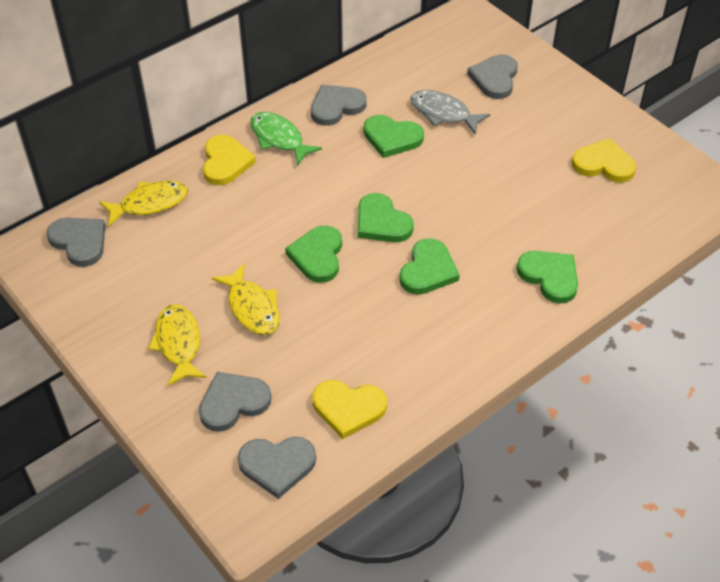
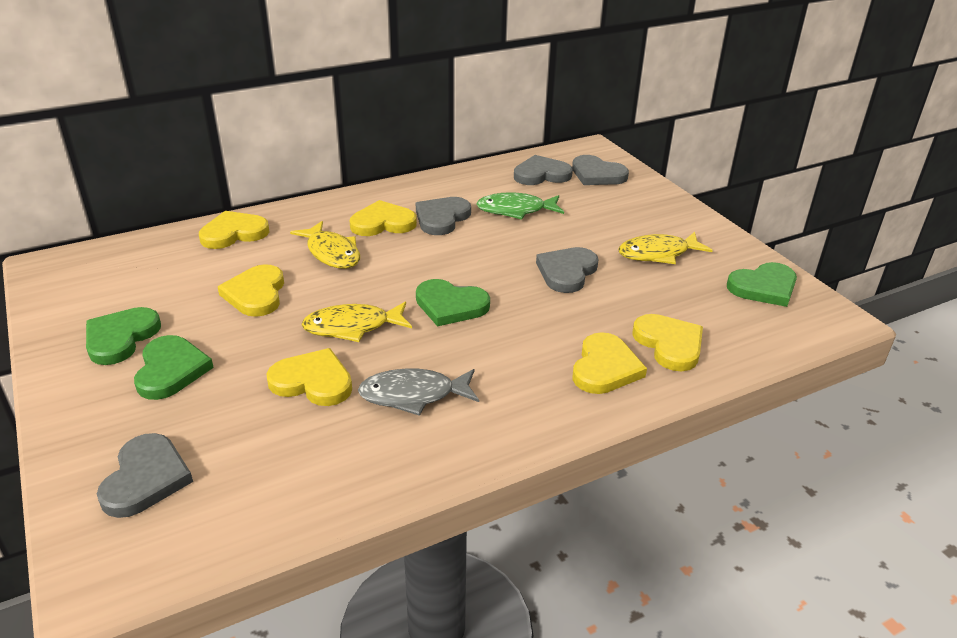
green heart: 5 -> 4
yellow heart: 3 -> 6

